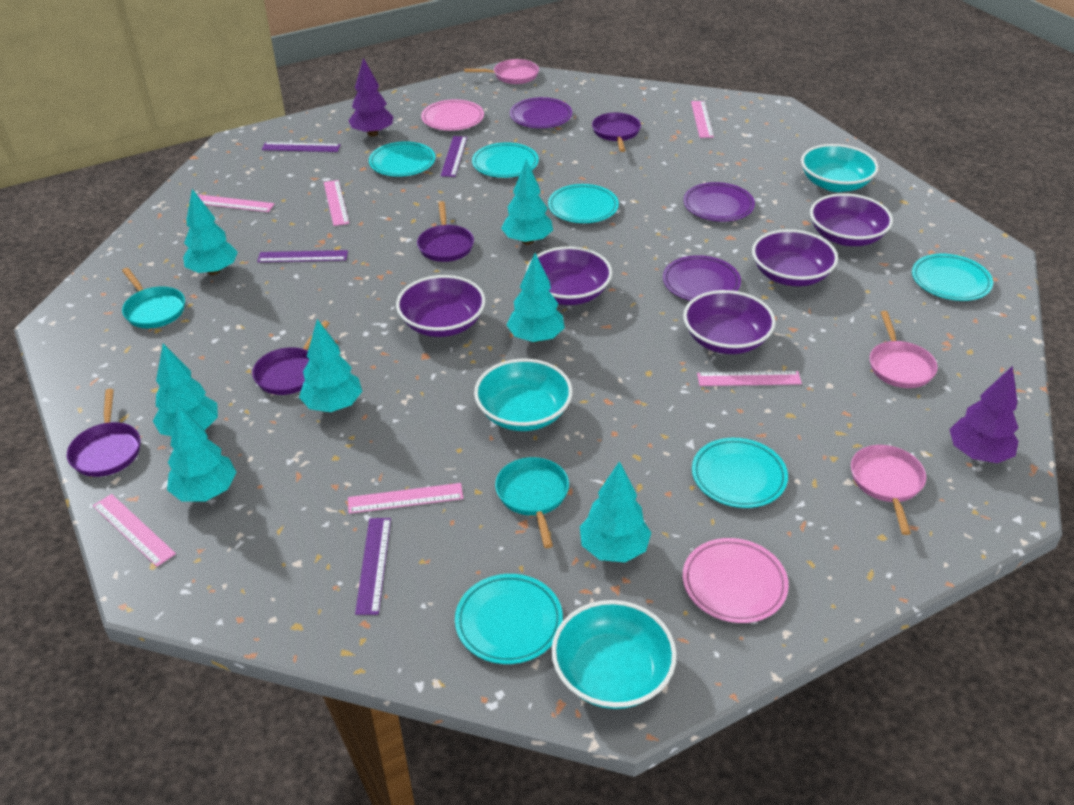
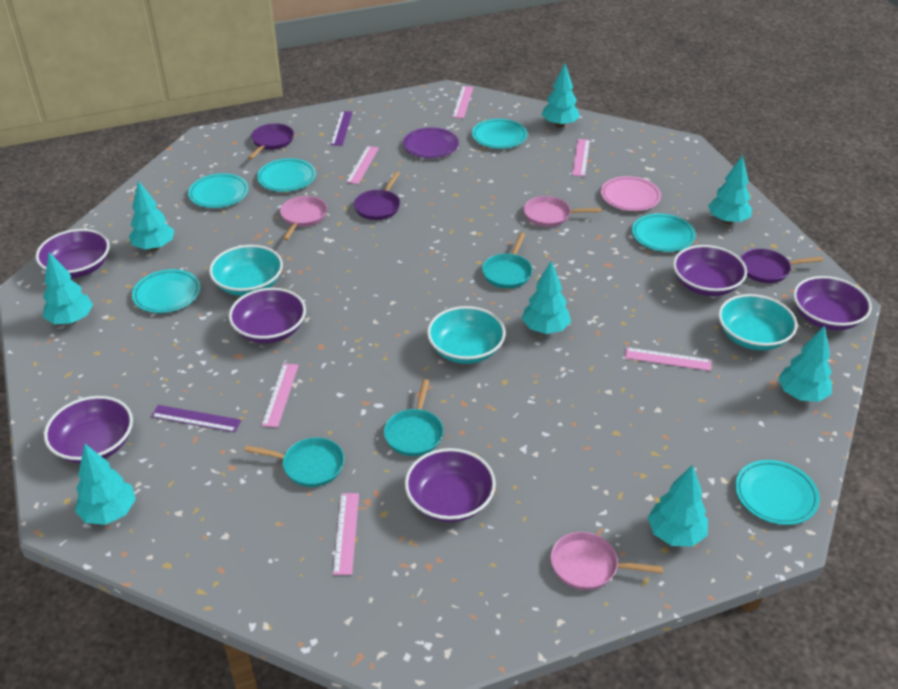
pink plate: 2 -> 1
purple bowl: 5 -> 6
purple pan: 4 -> 3
purple plate: 3 -> 1
purple ruler: 4 -> 2
purple tree: 2 -> 0
turquoise pan: 2 -> 3
turquoise tree: 7 -> 8

